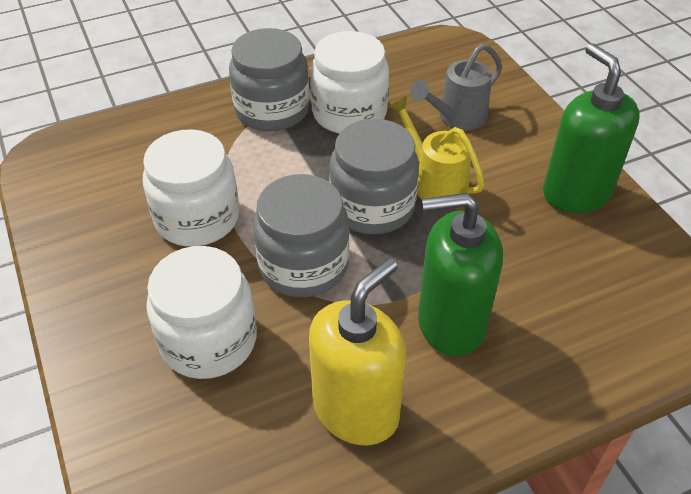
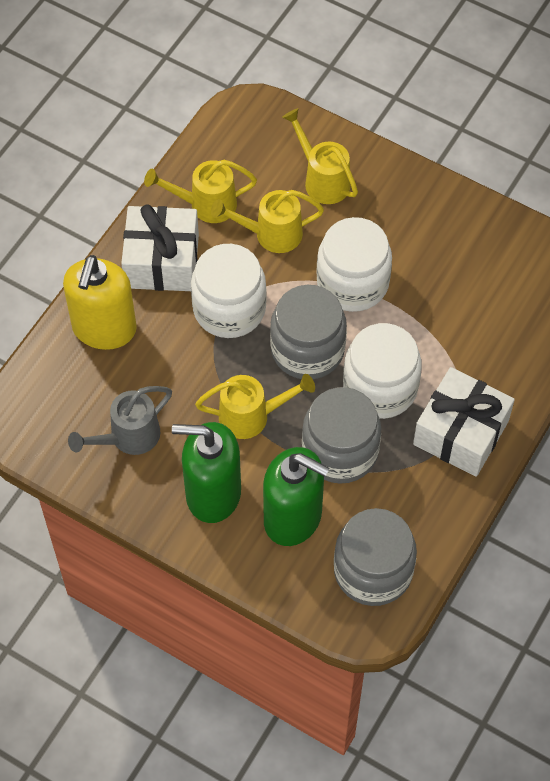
white gift: 0 -> 2
yellow watering can: 1 -> 4

